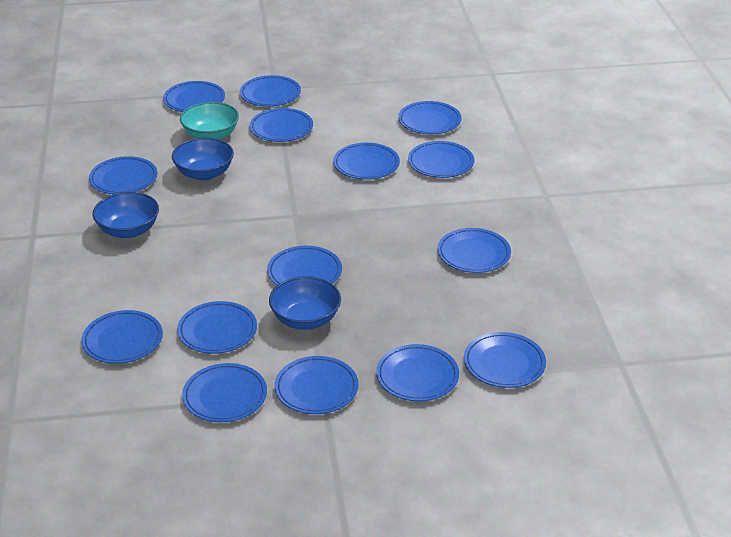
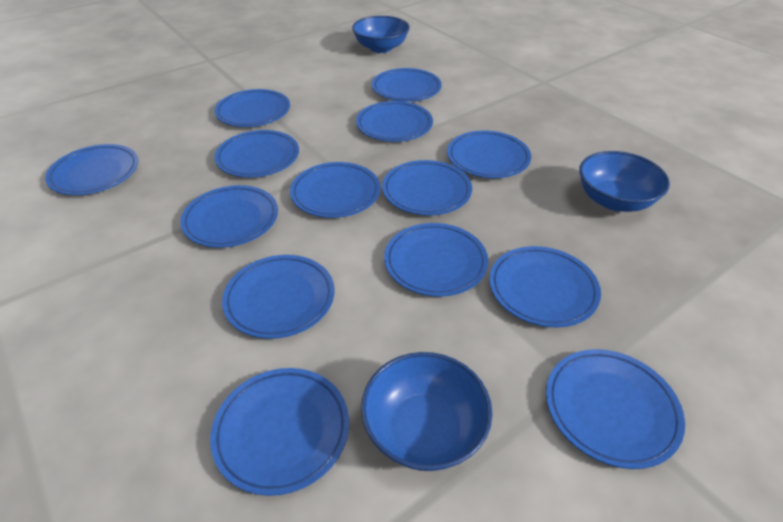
blue plate: 15 -> 14
turquoise bowl: 1 -> 0

